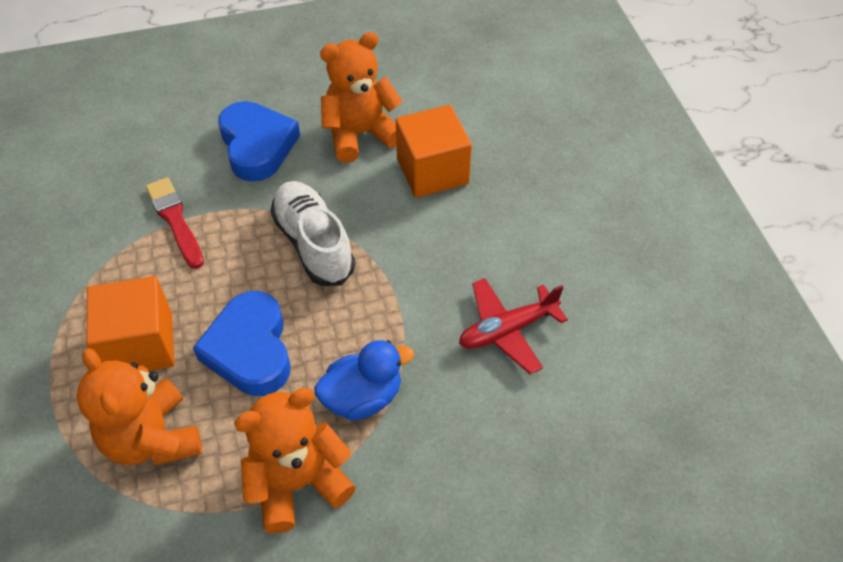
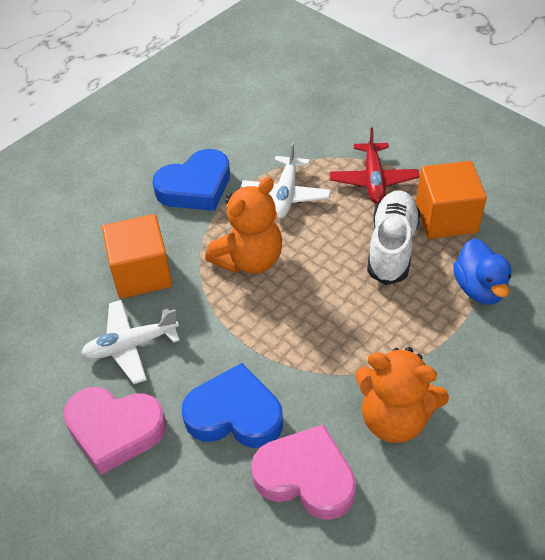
orange teddy bear: 3 -> 2
pink heart: 0 -> 2
red brush: 1 -> 0
white plane: 0 -> 2

